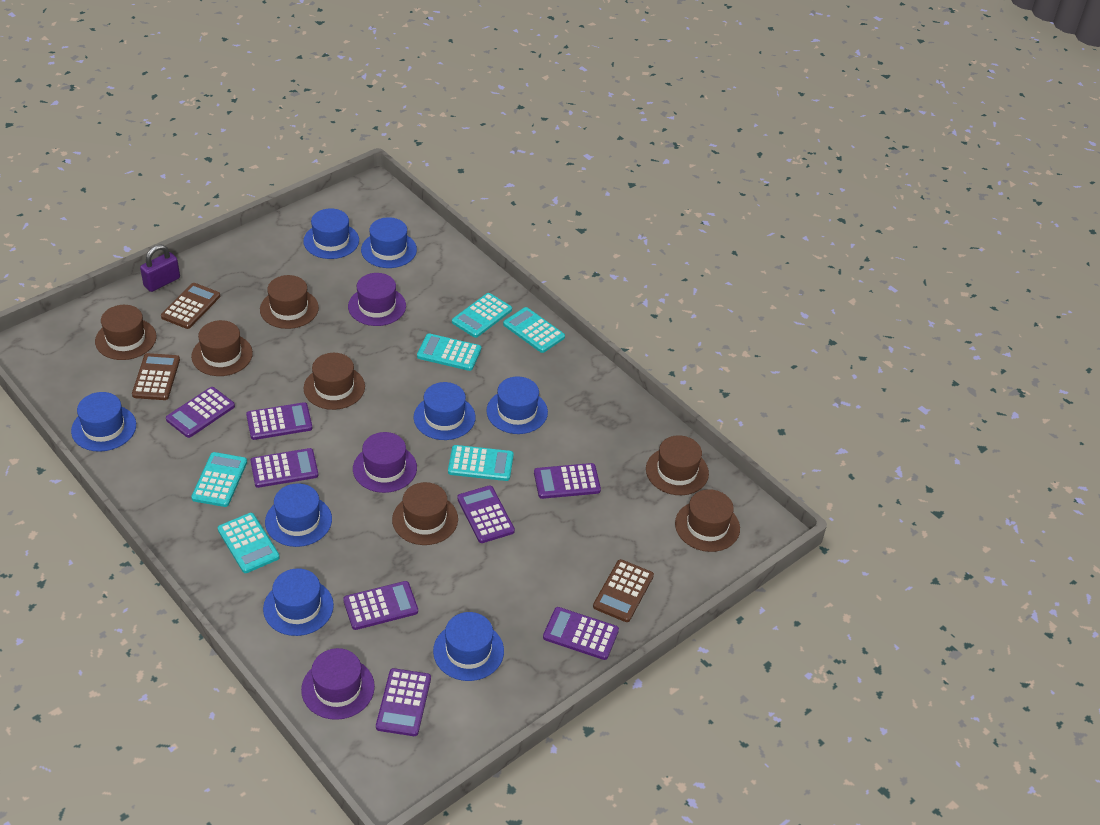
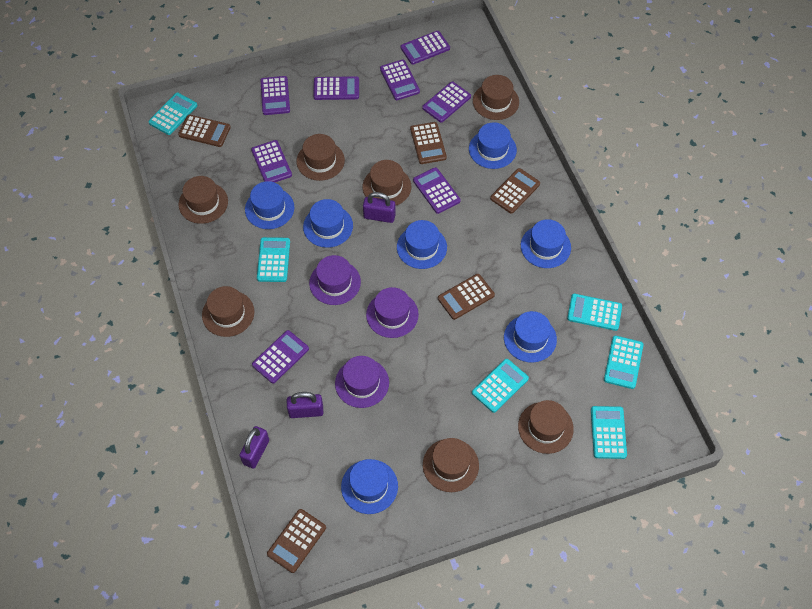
blue hat: 8 -> 7
brown calculator: 3 -> 5
purple padlock: 1 -> 3

